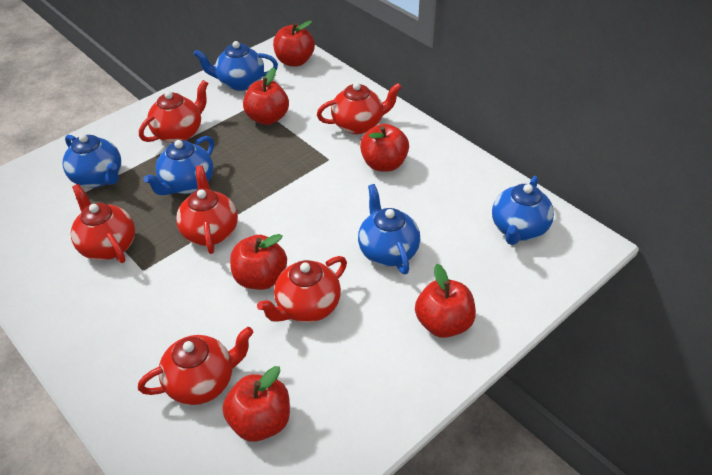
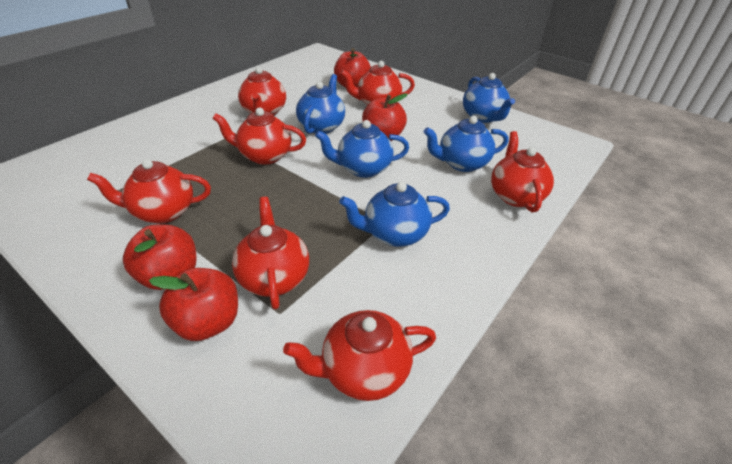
red apple: 6 -> 4
red teapot: 6 -> 7

